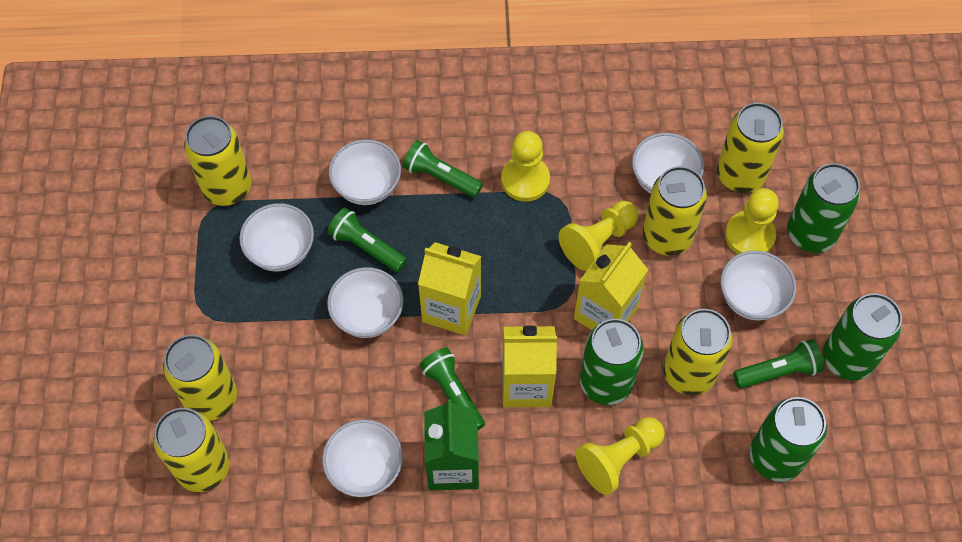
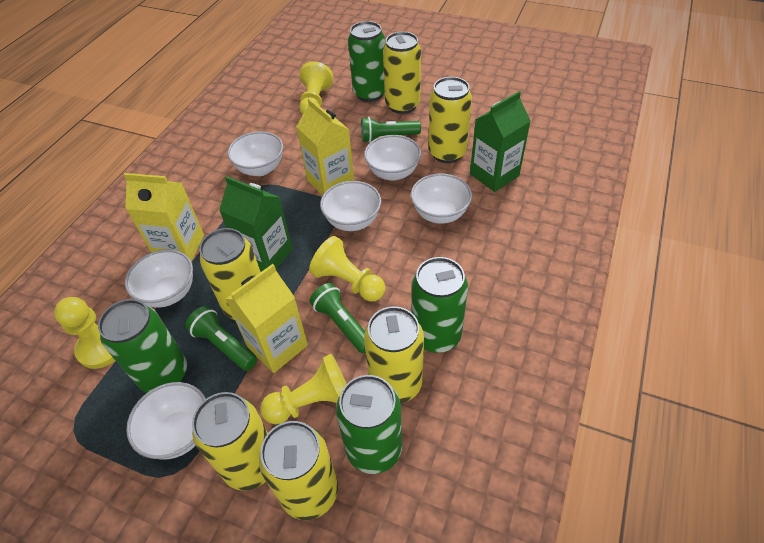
green carton: 1 -> 2
green flashlight: 4 -> 3

